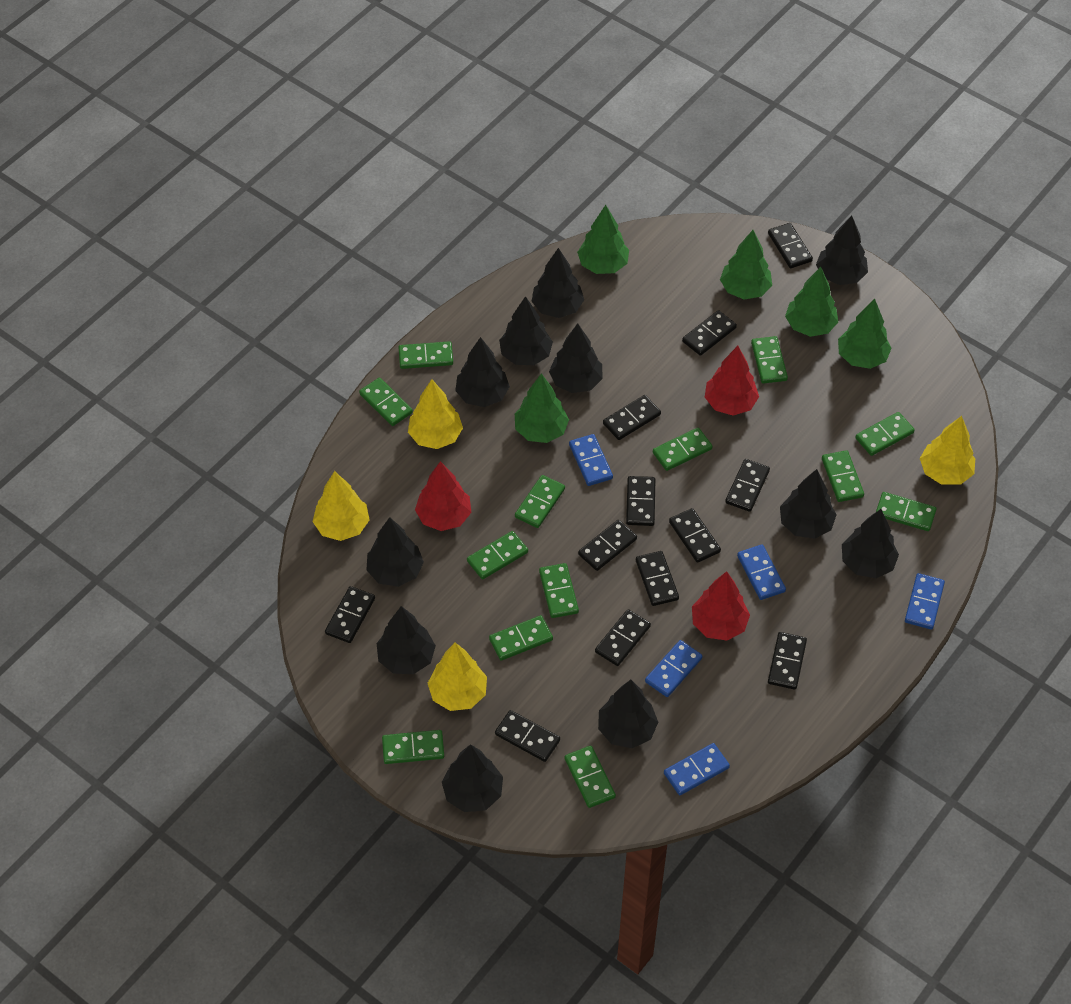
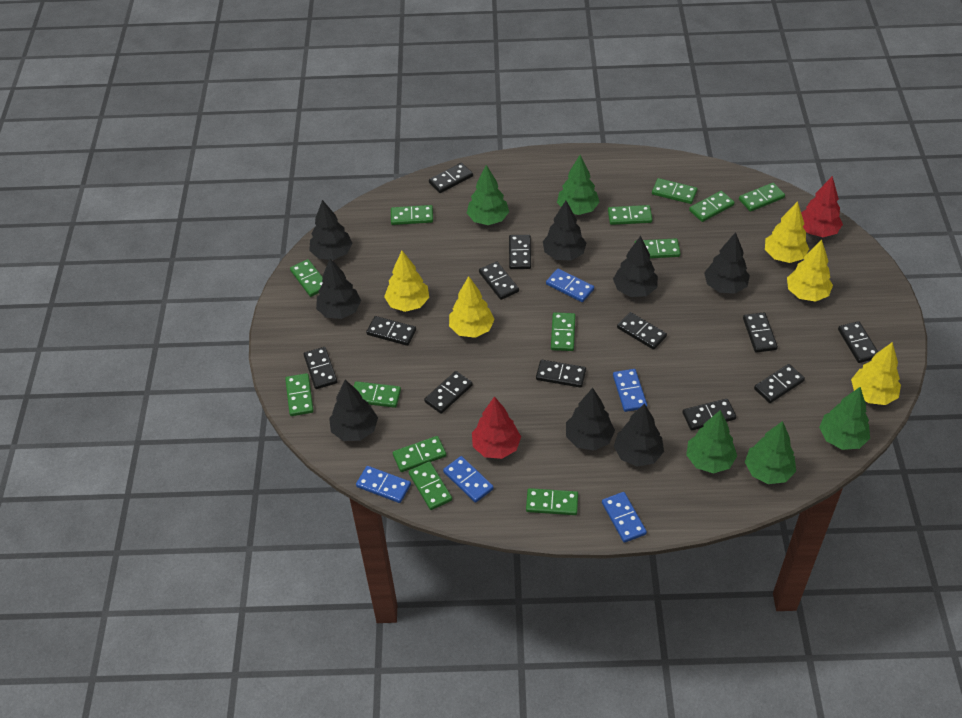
black tree: 11 -> 8
red tree: 3 -> 2
yellow tree: 4 -> 5

